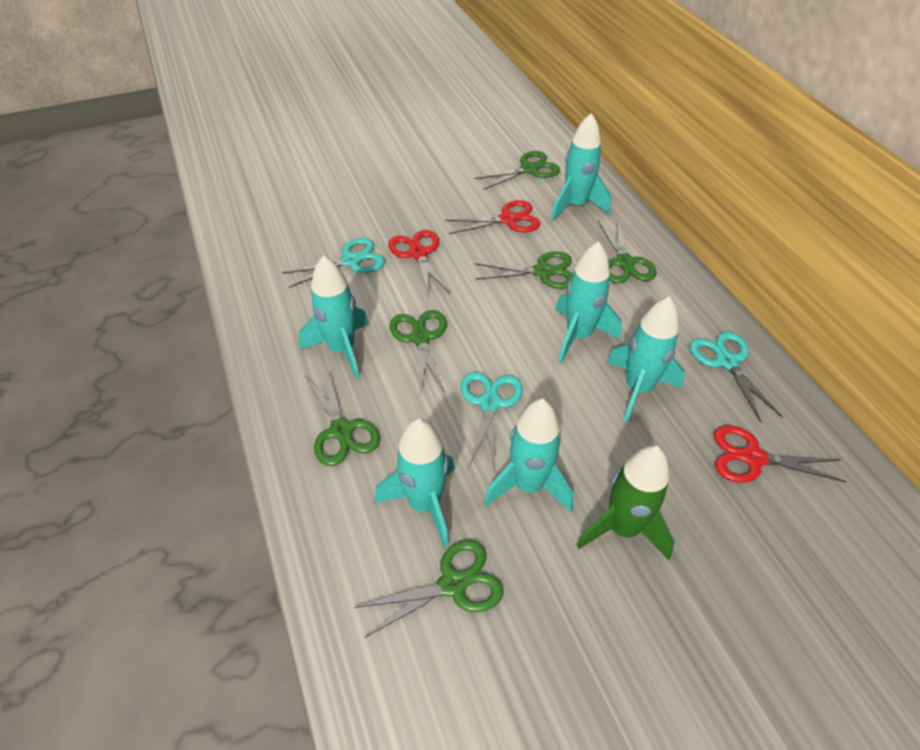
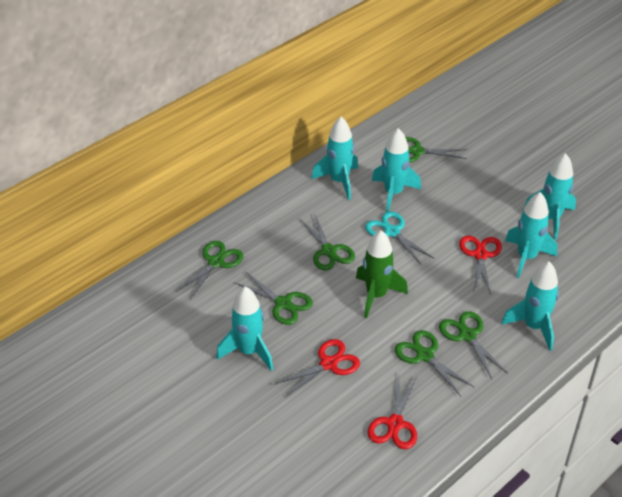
turquoise scissors: 3 -> 1

